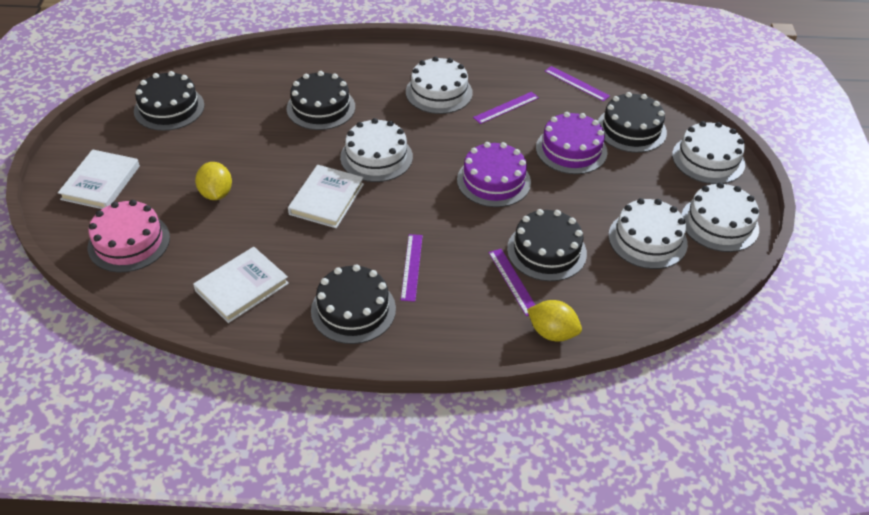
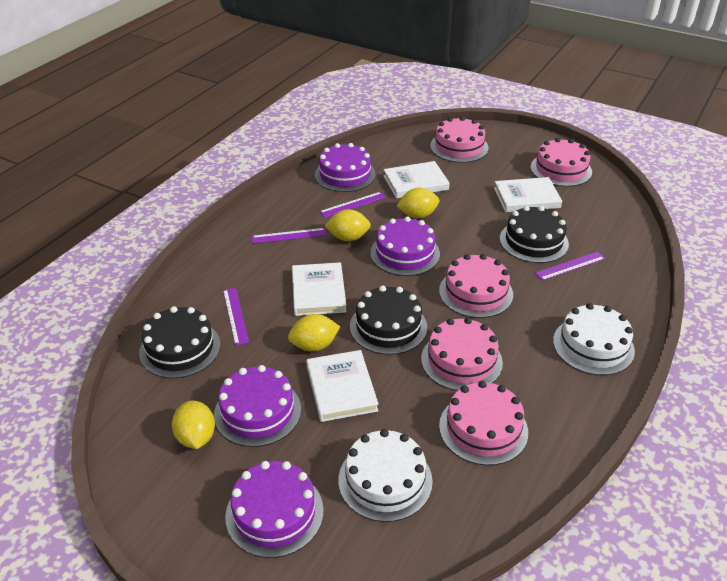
black cake: 5 -> 3
pink cake: 1 -> 5
purple cake: 2 -> 4
white book: 3 -> 4
white cake: 5 -> 2
yellow lemon: 2 -> 4

